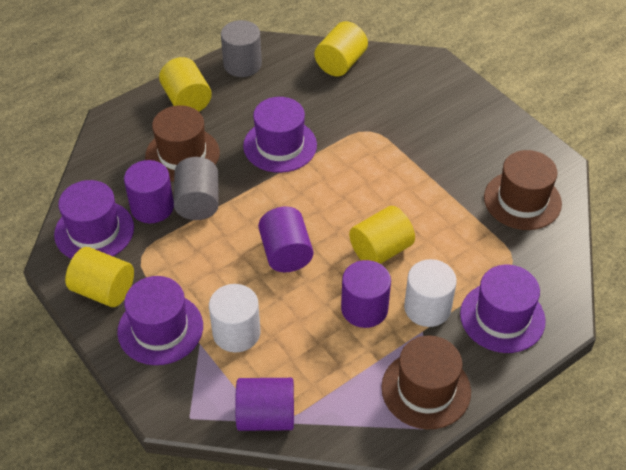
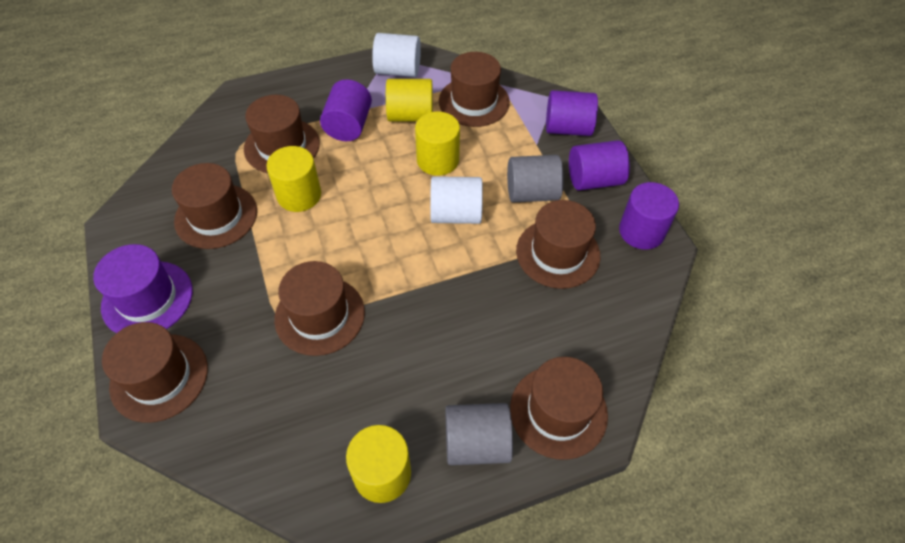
brown hat: 3 -> 7
purple hat: 4 -> 1

